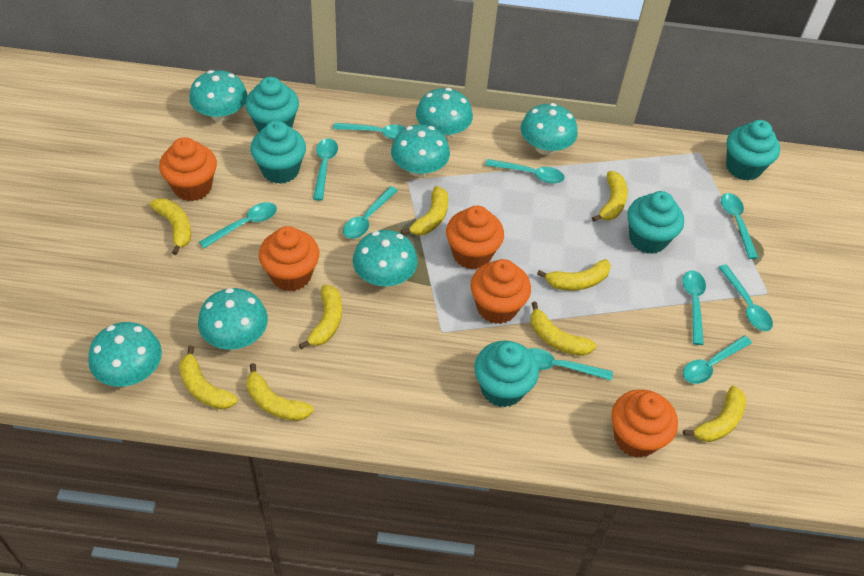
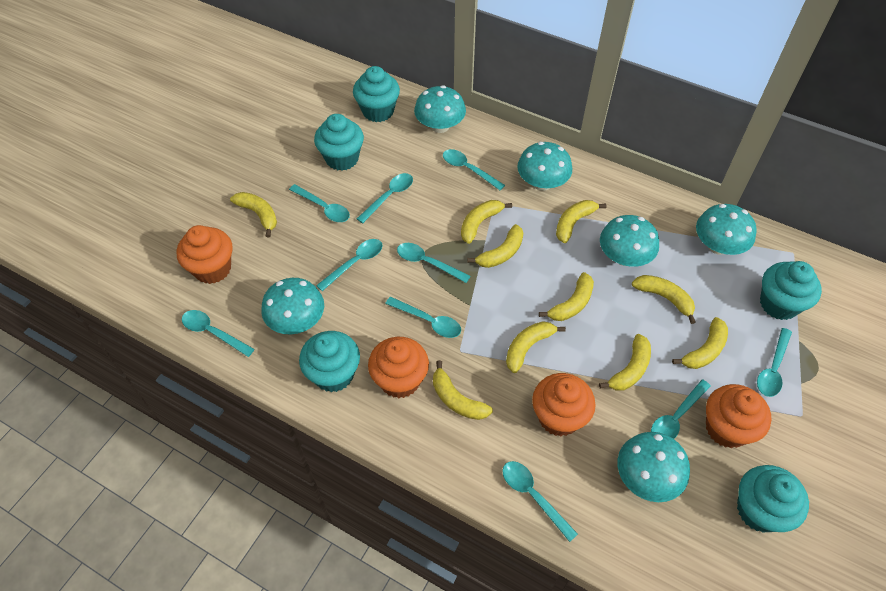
orange cupcake: 5 -> 4
turquoise mushroom: 7 -> 6
yellow banana: 9 -> 10

